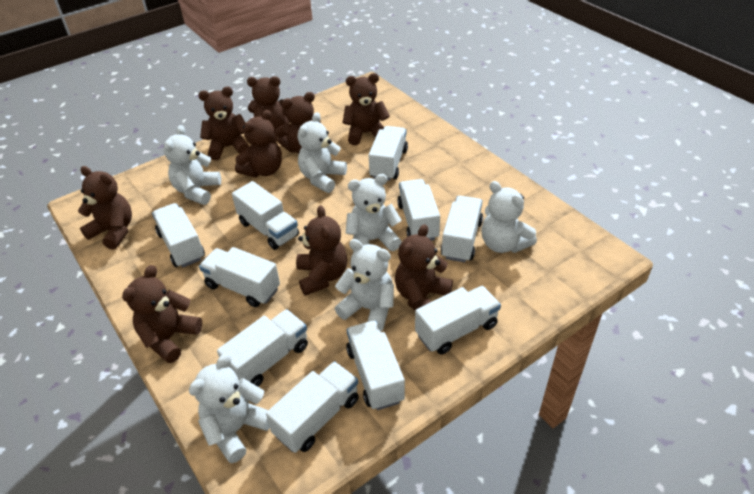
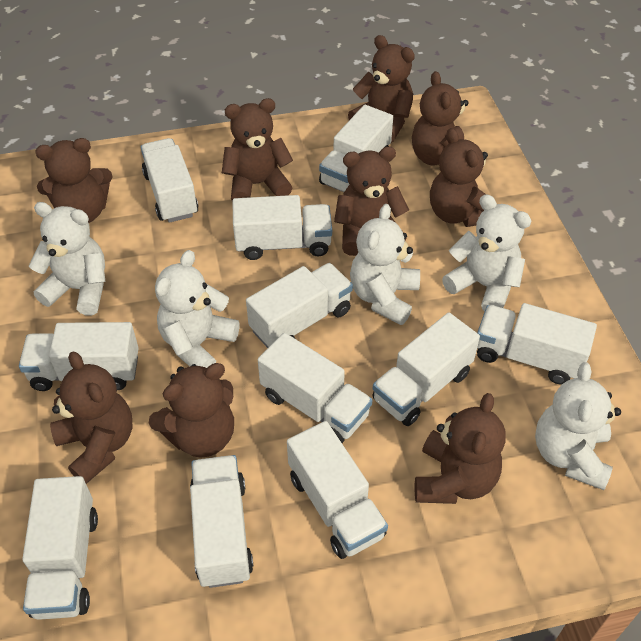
white teddy bear: 6 -> 5
white truck: 10 -> 11

